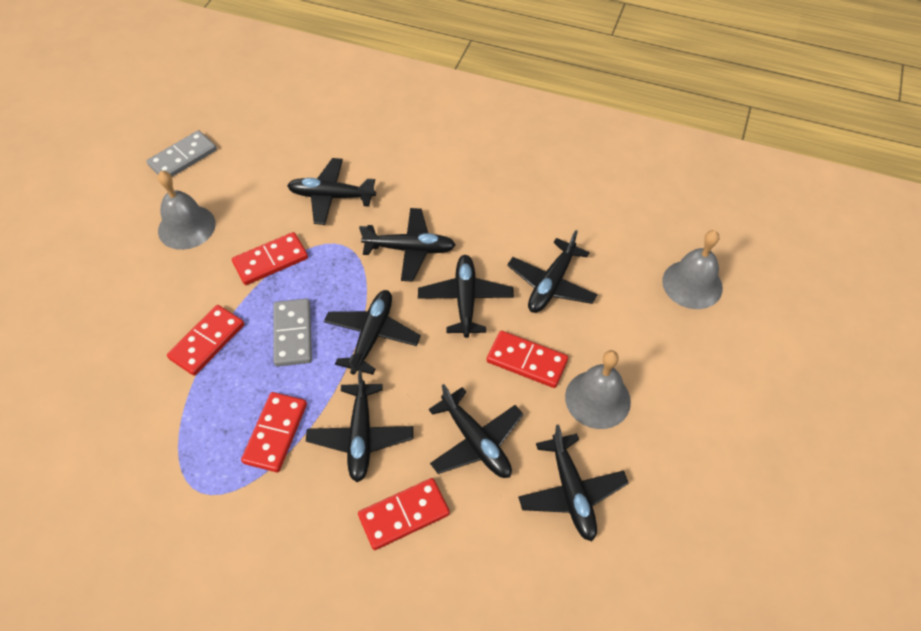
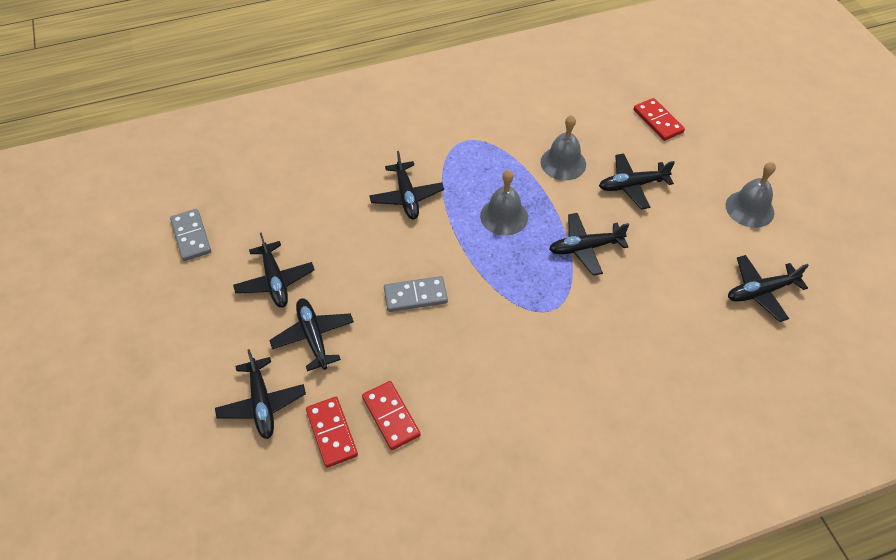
black plane: 8 -> 7
red domino: 5 -> 3

